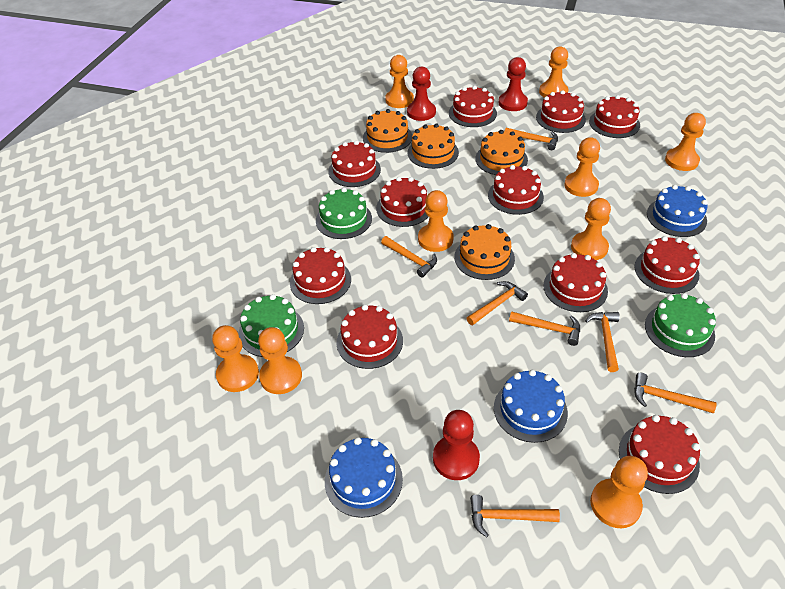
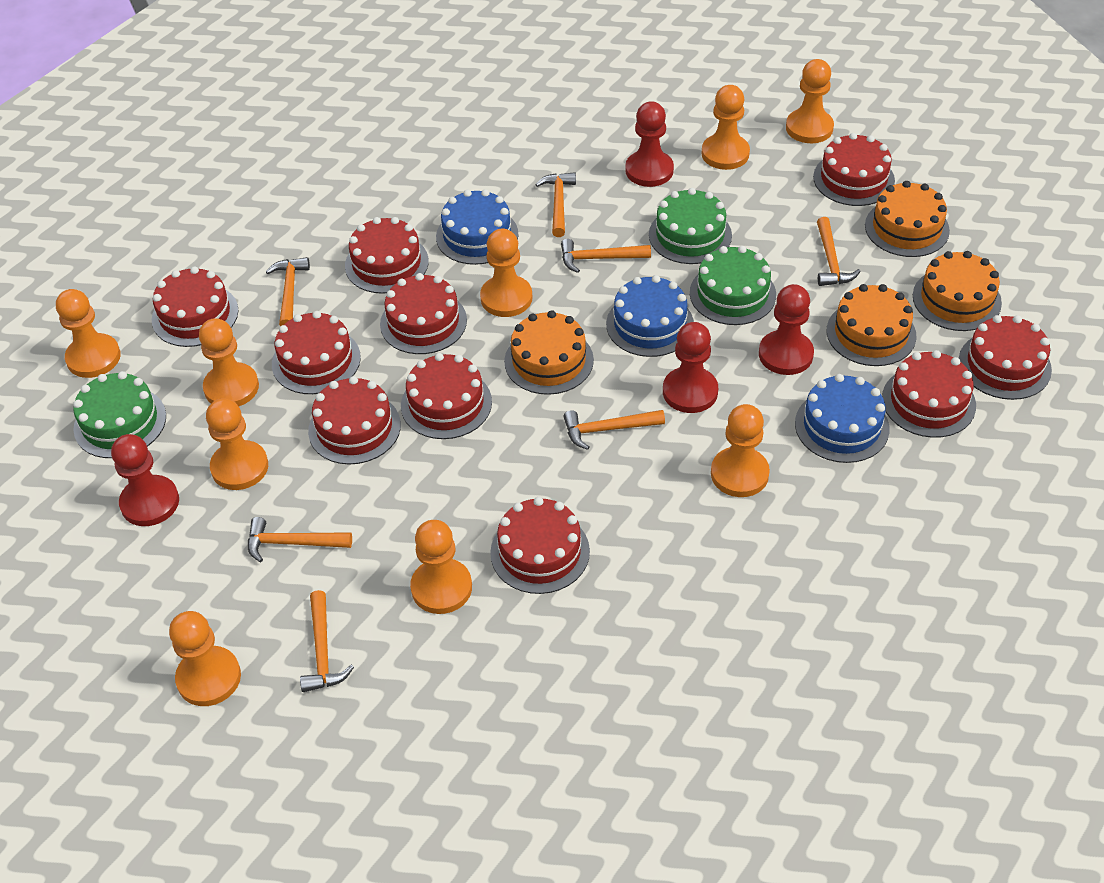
red cake: 11 -> 10
red pawn: 3 -> 4

